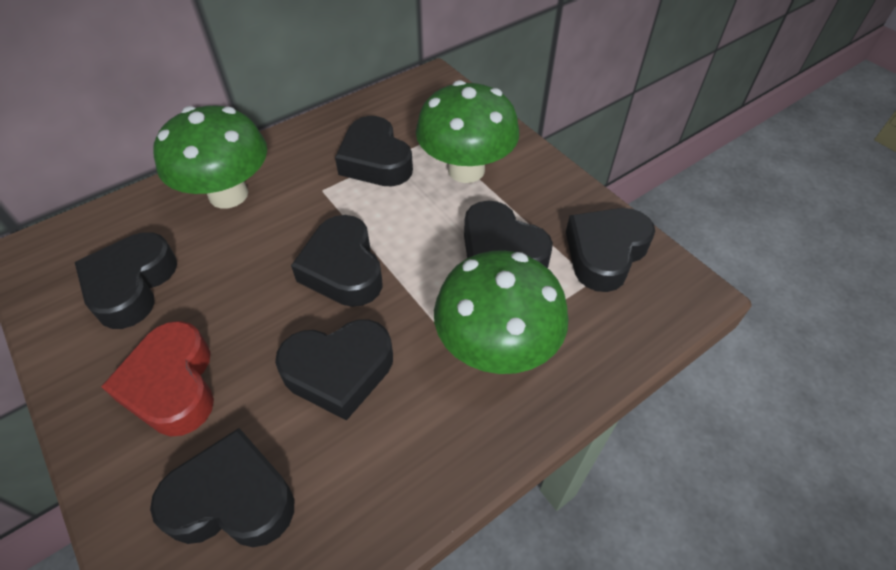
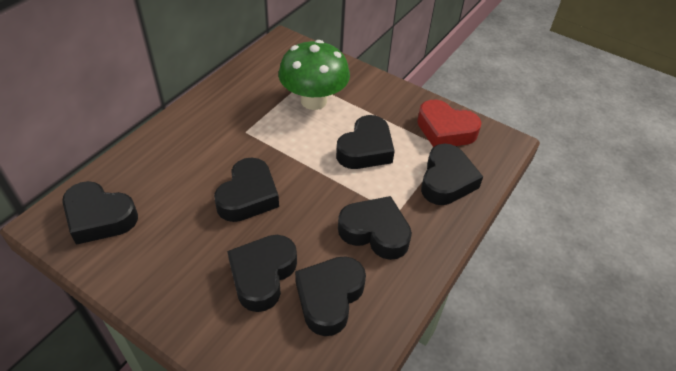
green mushroom: 3 -> 1

